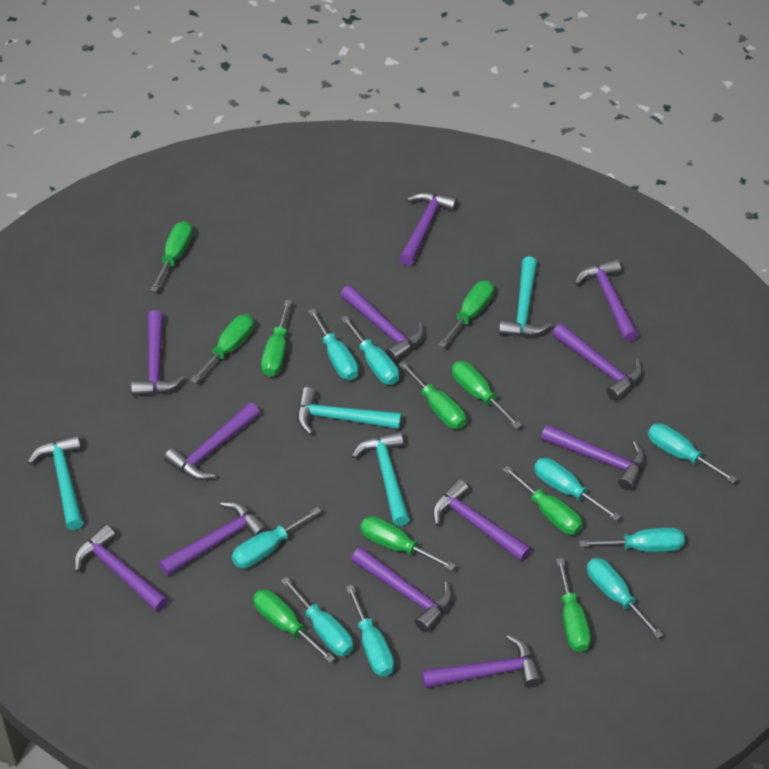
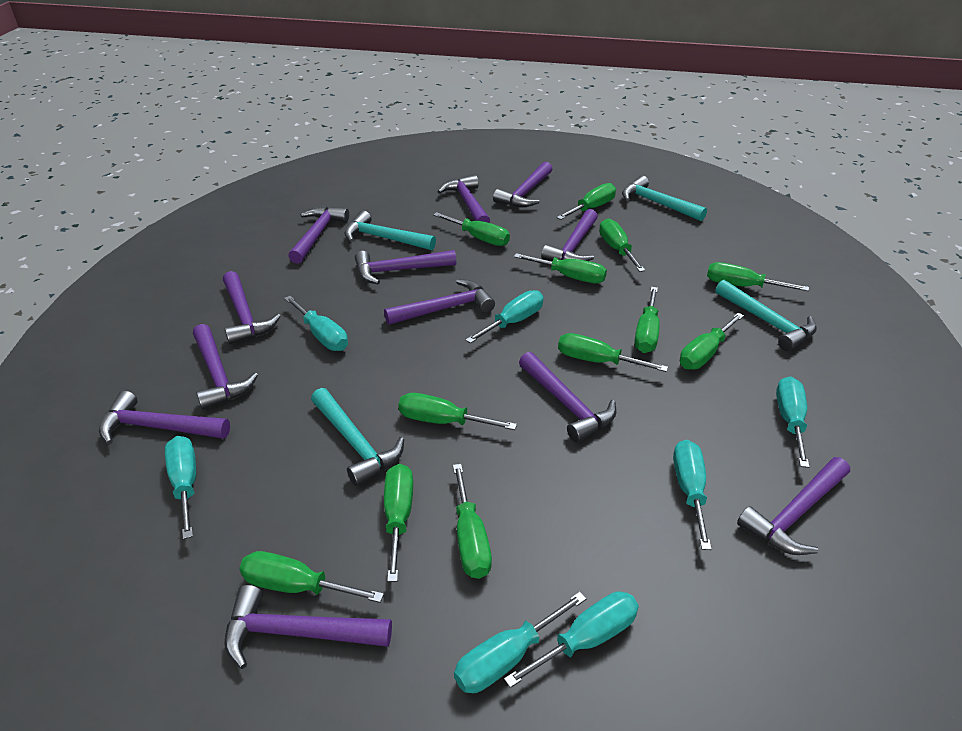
green screwdriver: 10 -> 12
turquoise screwdriver: 9 -> 7

